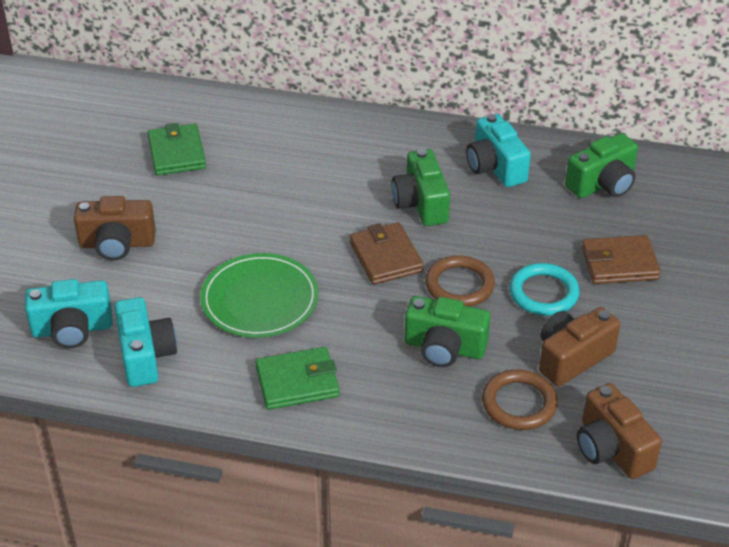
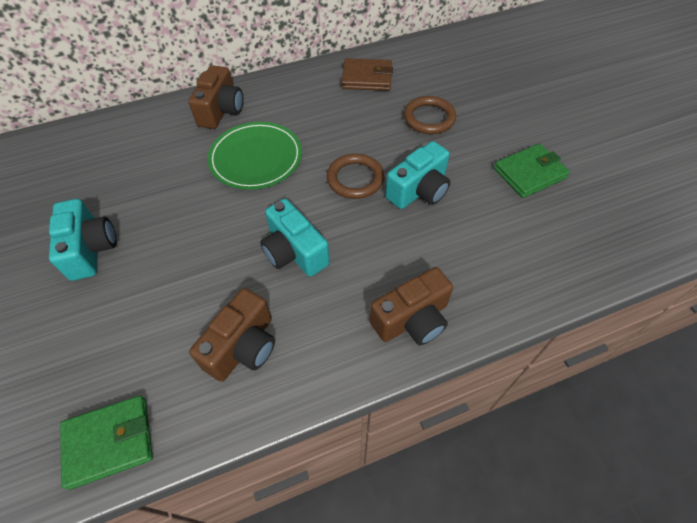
brown wallet: 2 -> 1
green camera: 3 -> 0
turquoise ring: 1 -> 0

